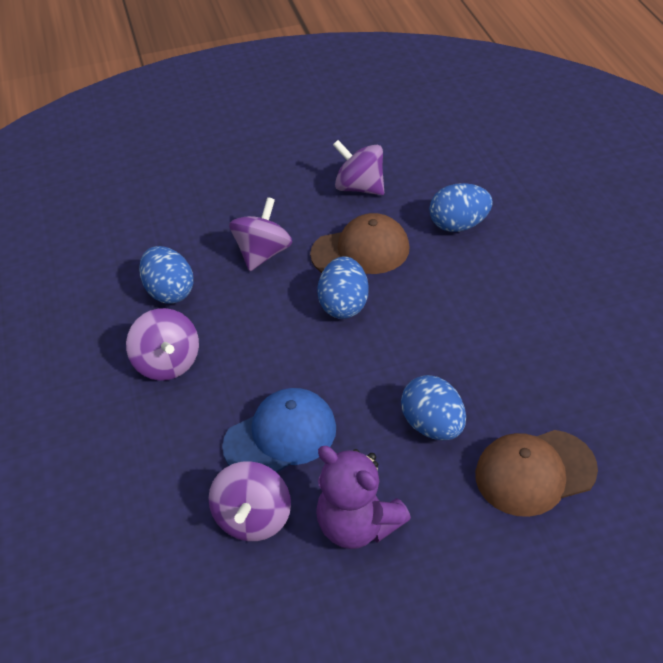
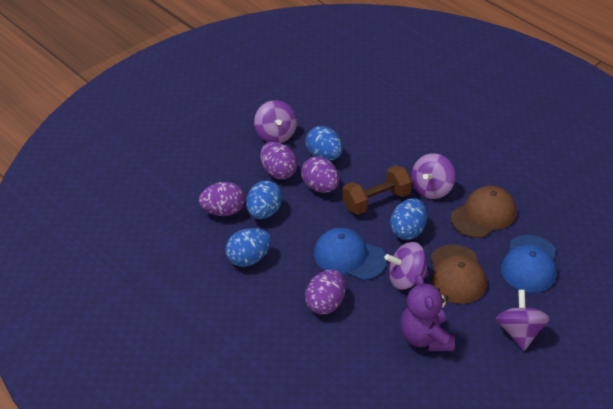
blue cap: 1 -> 2
brown dumbbell: 0 -> 1
purple egg: 0 -> 4

